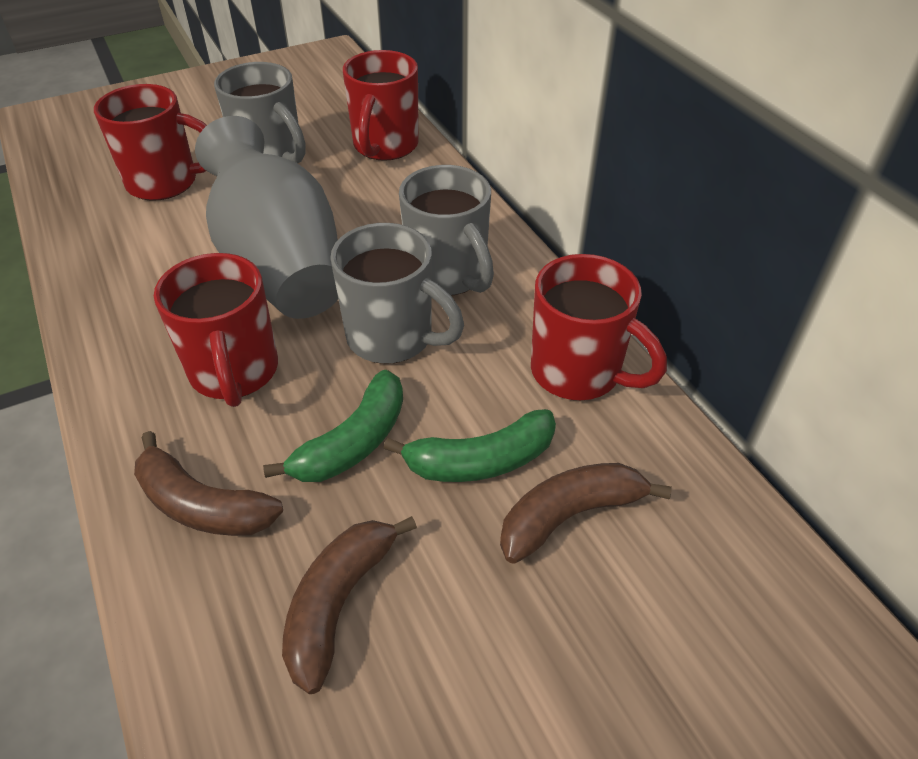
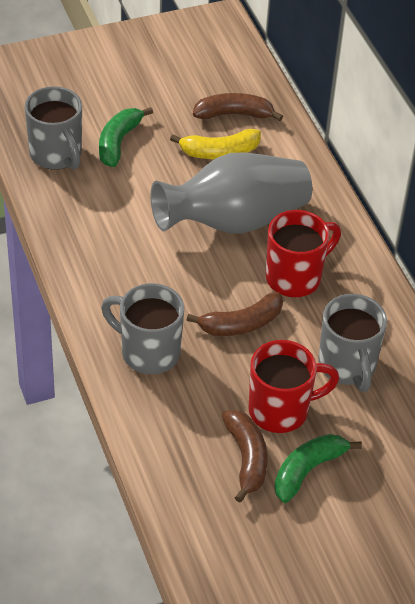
red mug: 4 -> 2
yellow banana: 0 -> 1

